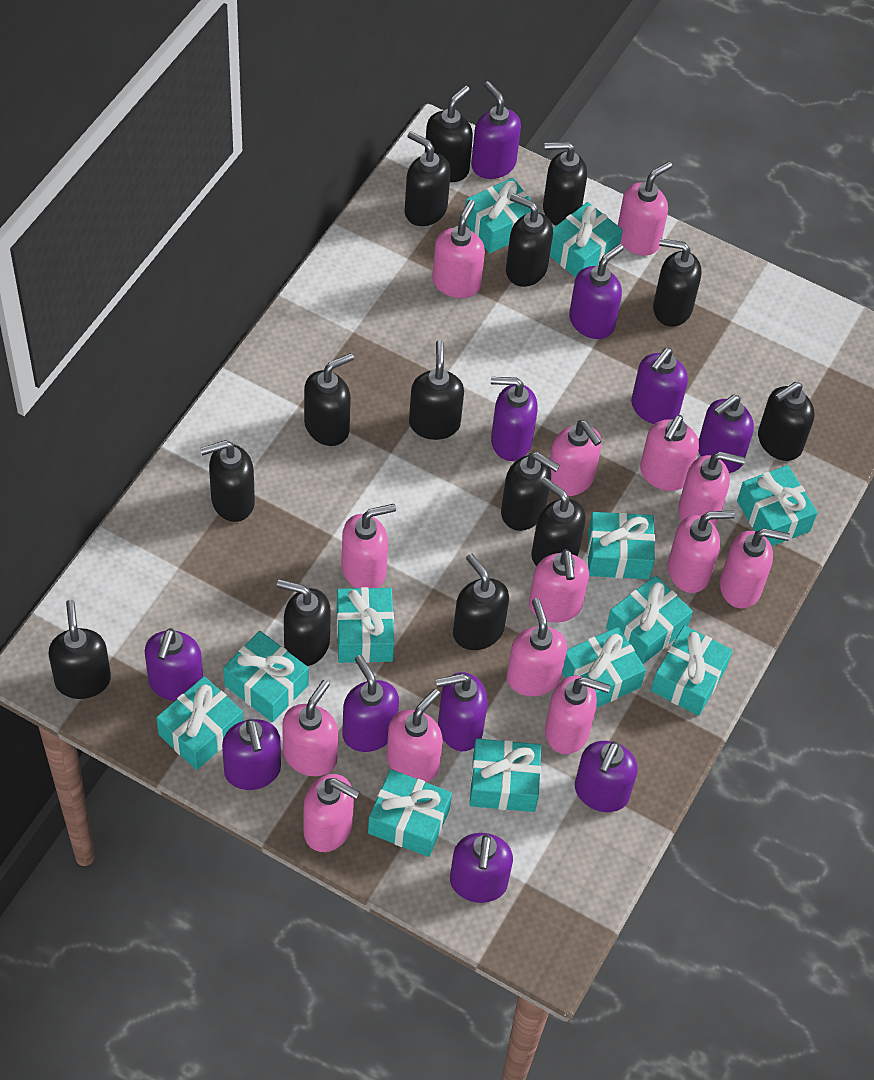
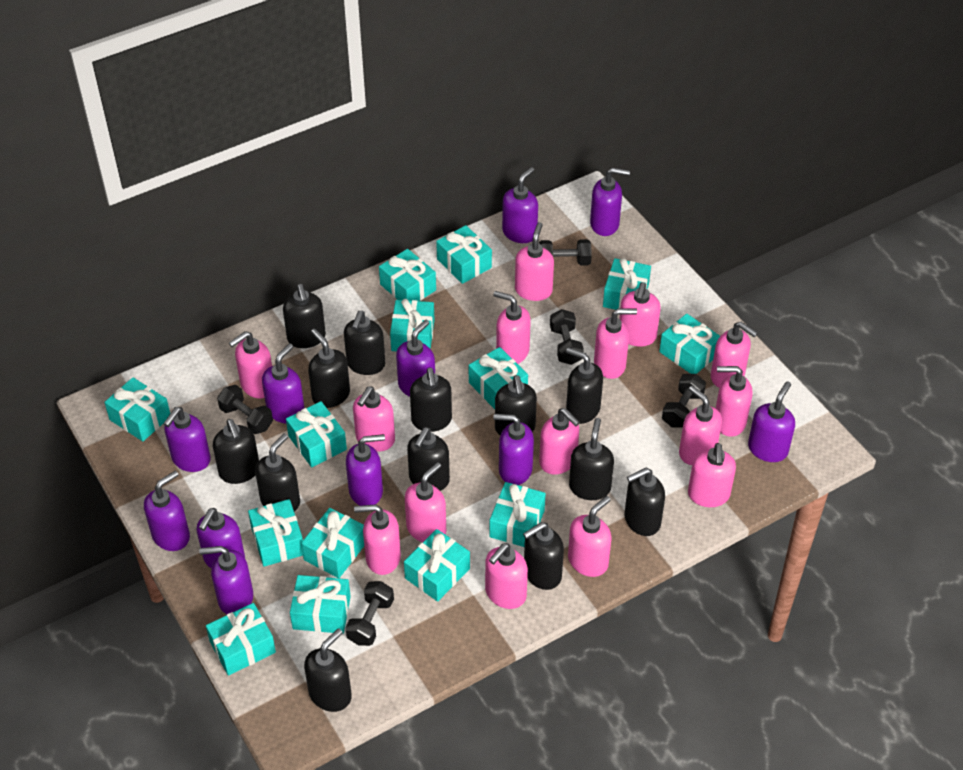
black dumbbell: 0 -> 5
black soap dispenser: 14 -> 13
pink soap dispenser: 14 -> 15
turquoise gift: 12 -> 14

